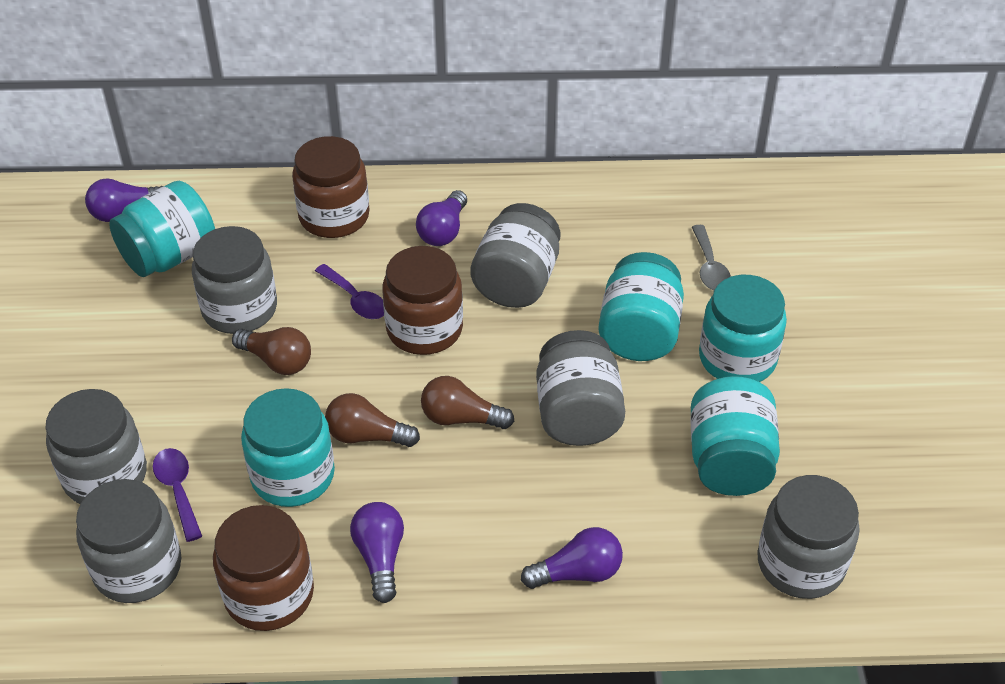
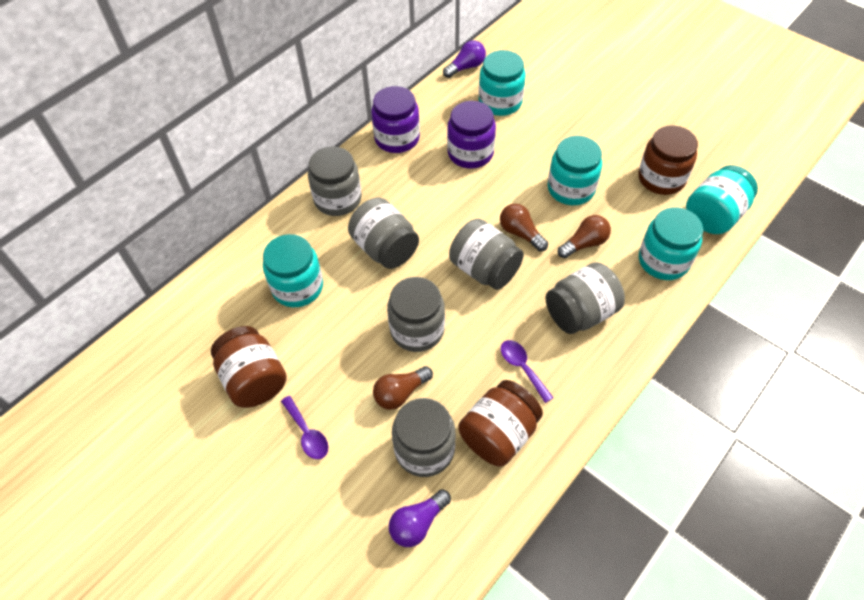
grey spoon: 1 -> 0
purple jar: 0 -> 2
purple light bulb: 4 -> 2

